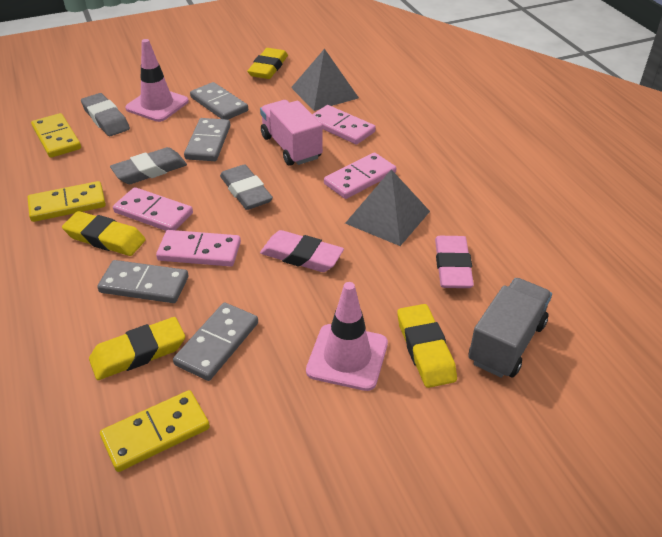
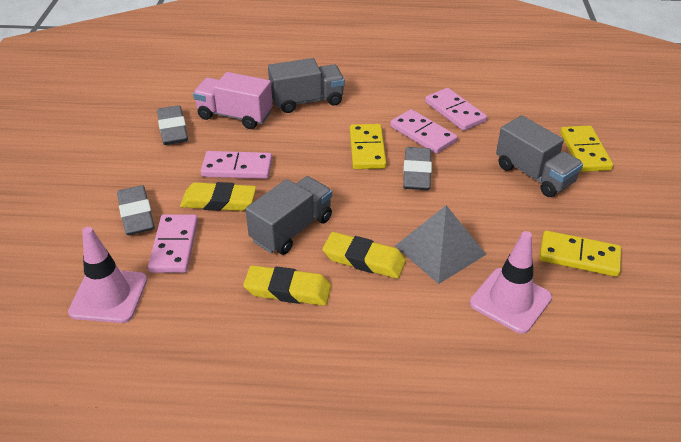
grey domino: 4 -> 0
grey pyramid: 2 -> 1
grey truck: 1 -> 3
pink eraser: 2 -> 0
yellow eraser: 4 -> 3

